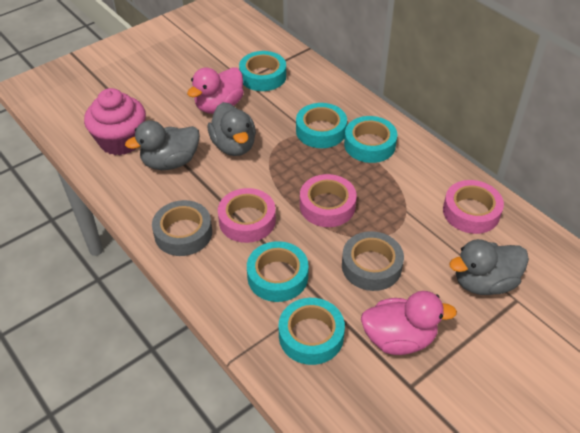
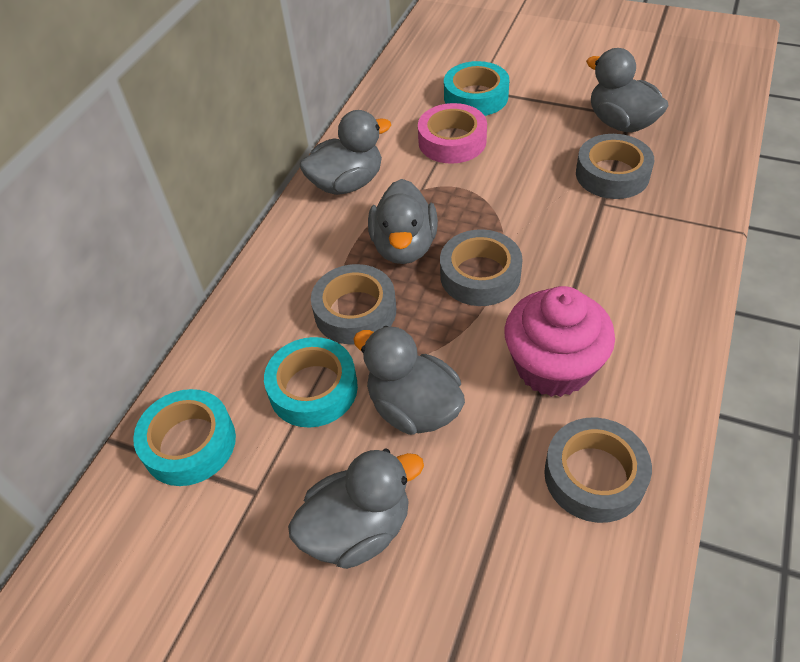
grey duck: 3 -> 5
grey tape: 2 -> 4
pink duck: 2 -> 0
pink tape: 3 -> 1
turquoise tape: 5 -> 3

